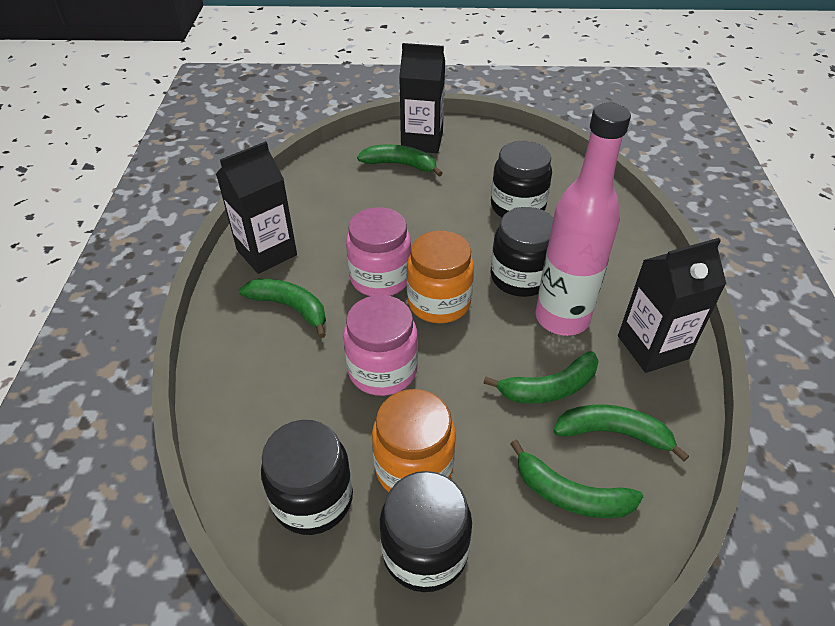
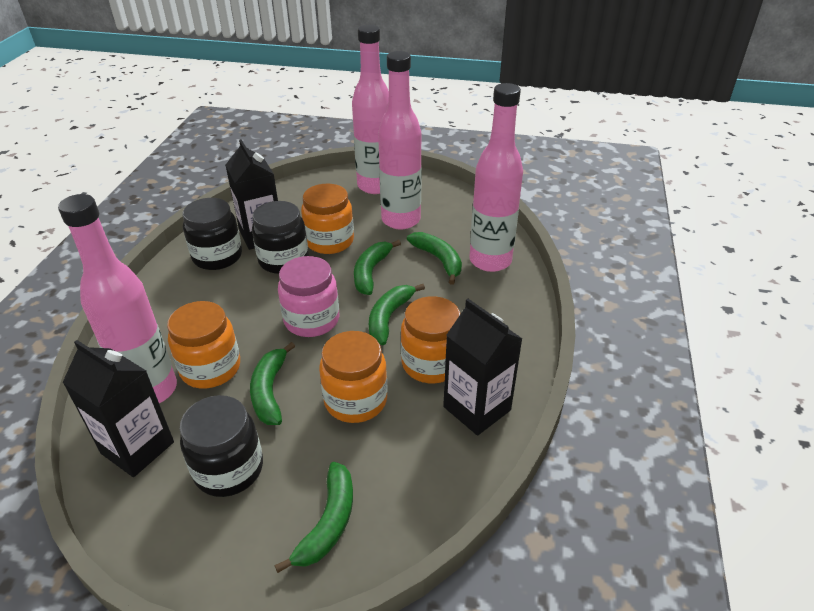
black jar: 4 -> 3
orange jar: 2 -> 4
pink bottle: 1 -> 4
pink jar: 2 -> 1

